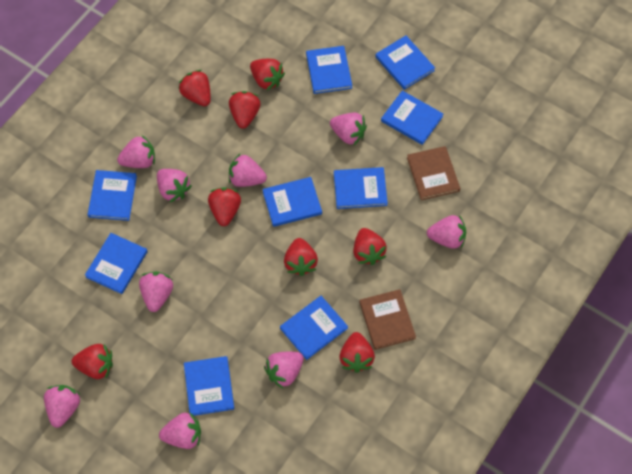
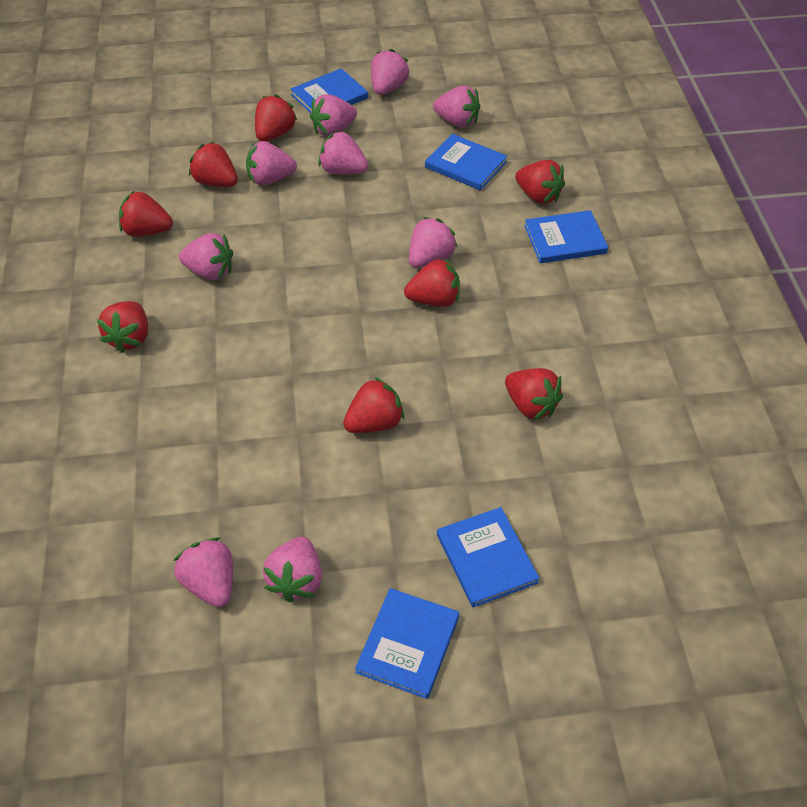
blue book: 9 -> 5
brown book: 2 -> 0

